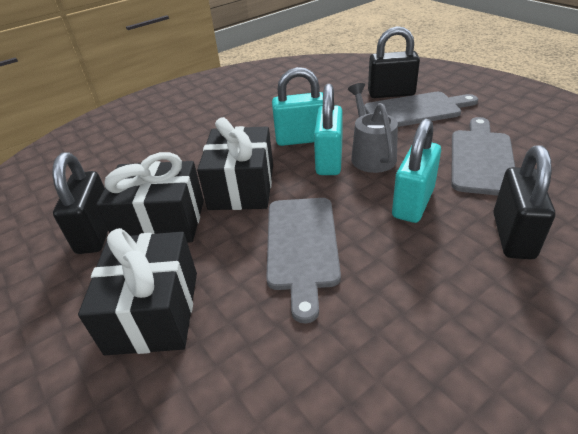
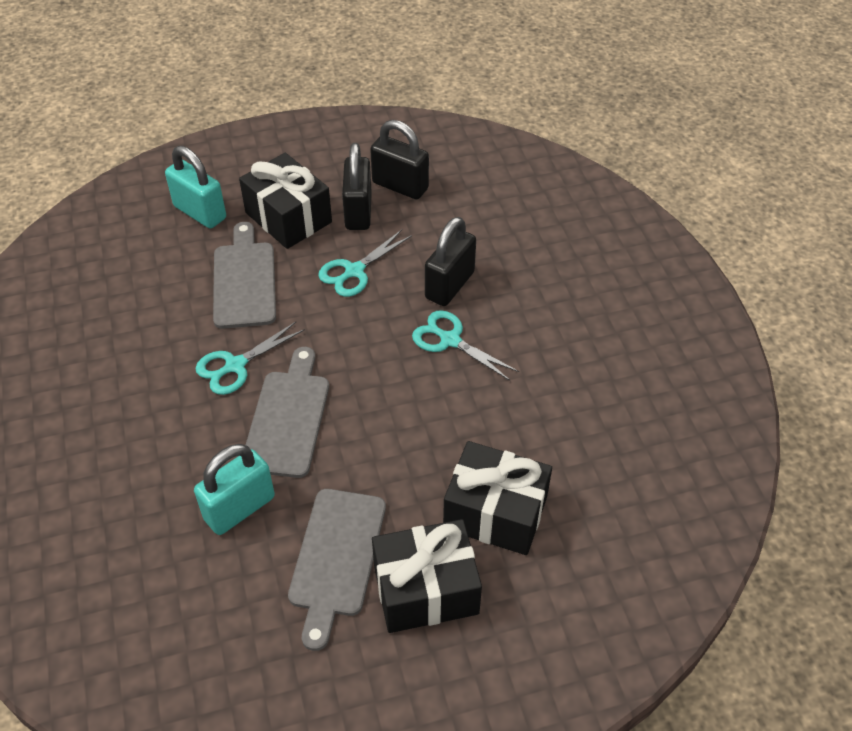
grey watering can: 1 -> 0
turquoise padlock: 3 -> 2
turquoise scissors: 0 -> 3

